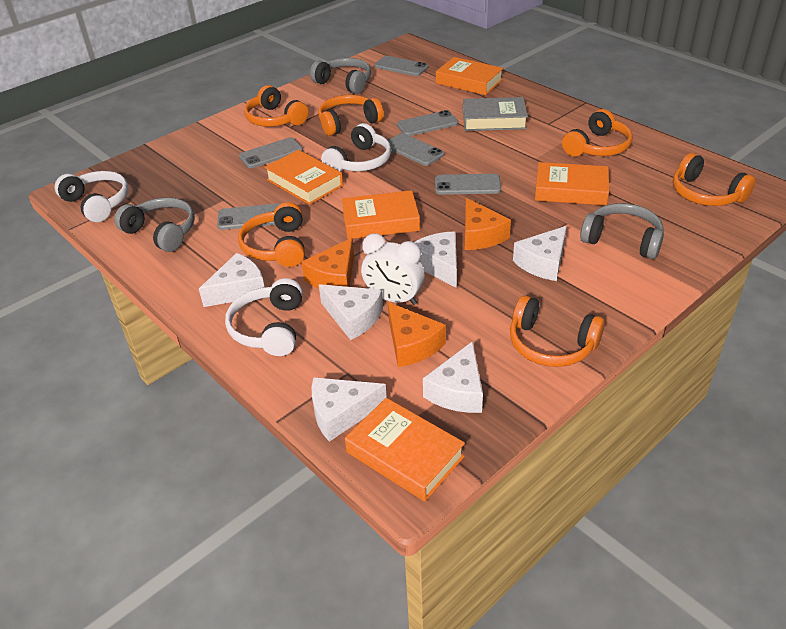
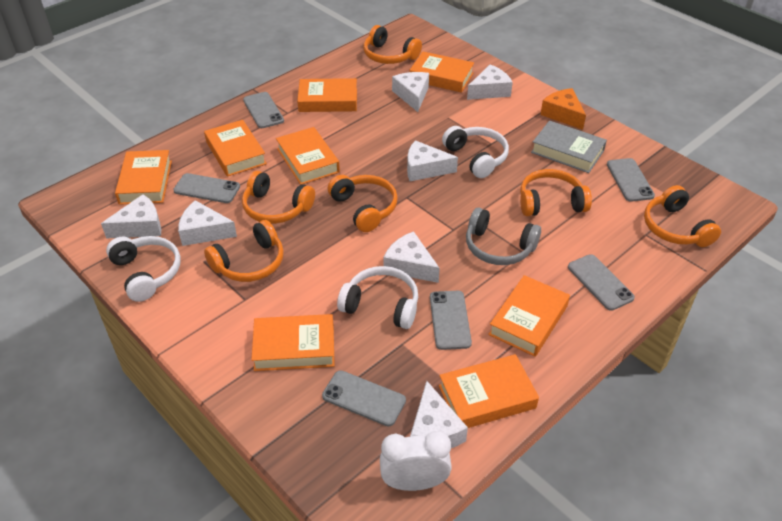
grey headphones: 3 -> 1
orange book: 5 -> 8
orange cheese: 3 -> 1
white cheese: 6 -> 7

